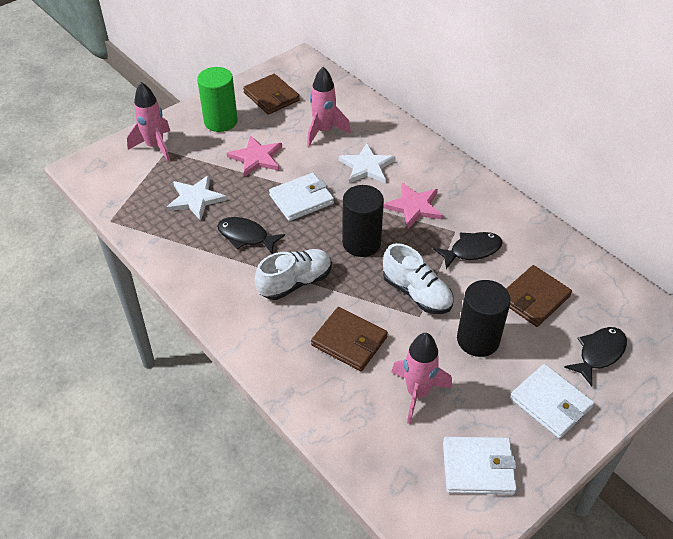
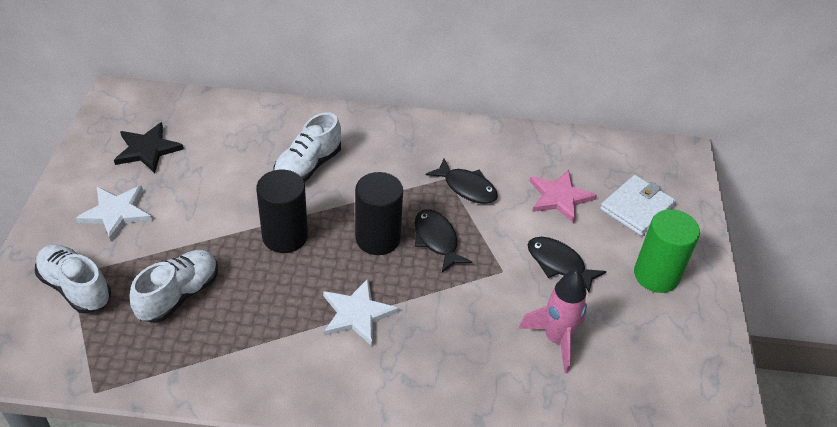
black star: 0 -> 1
brown wallet: 3 -> 0
pink rocket: 3 -> 1
pink star: 2 -> 1
white shoe: 2 -> 3
white wallet: 3 -> 1

